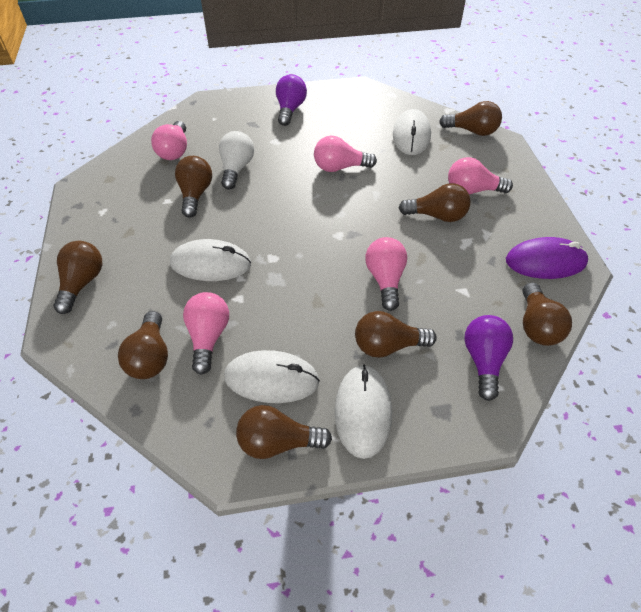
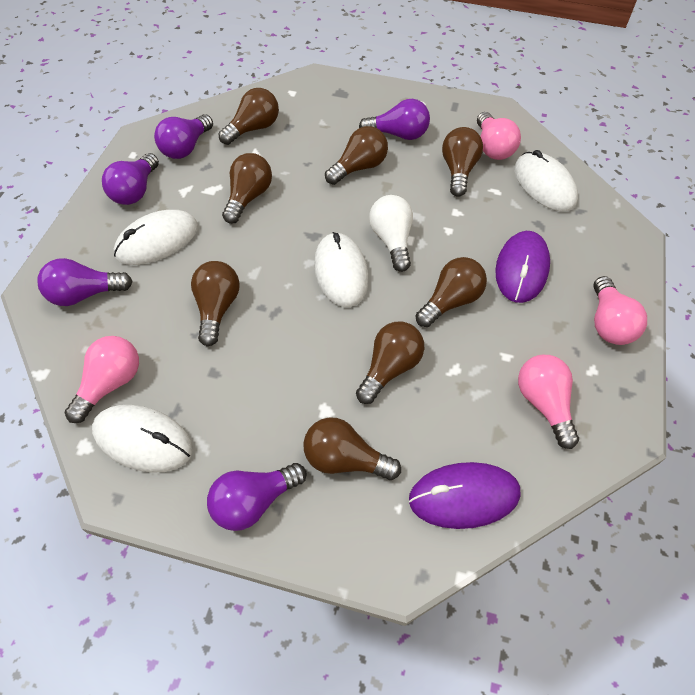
pink light bulb: 5 -> 4
purple light bulb: 2 -> 5
purple mouse: 1 -> 2

